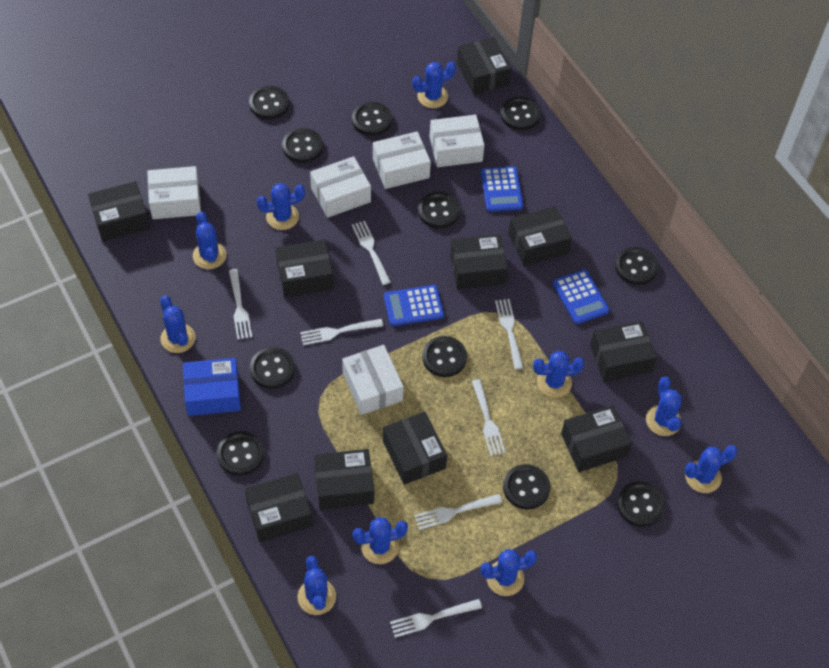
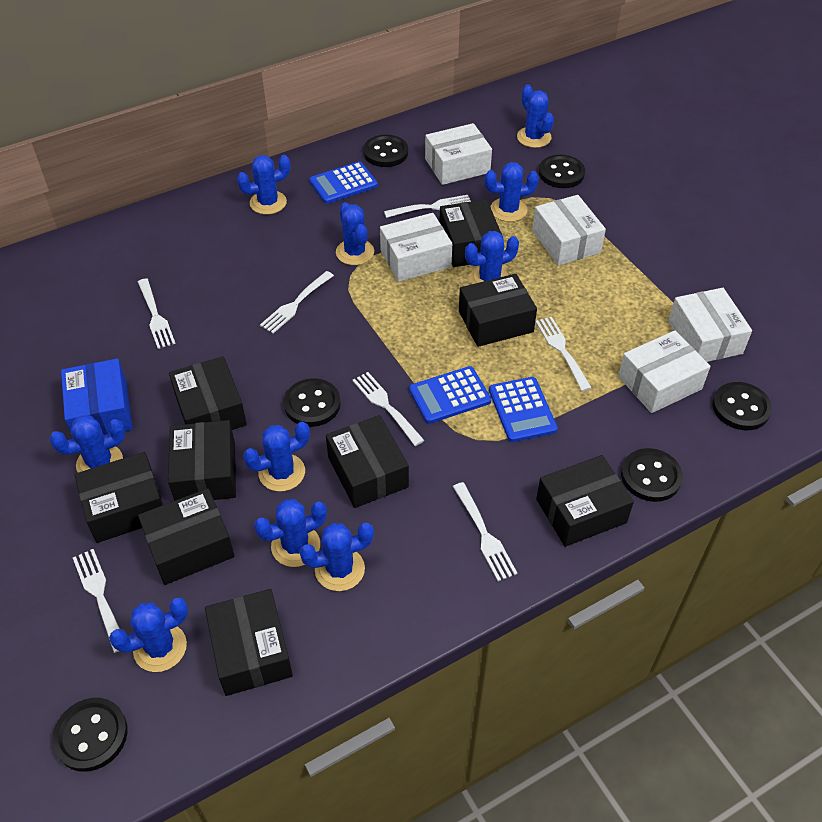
black box: 10 -> 9
black button: 11 -> 6

